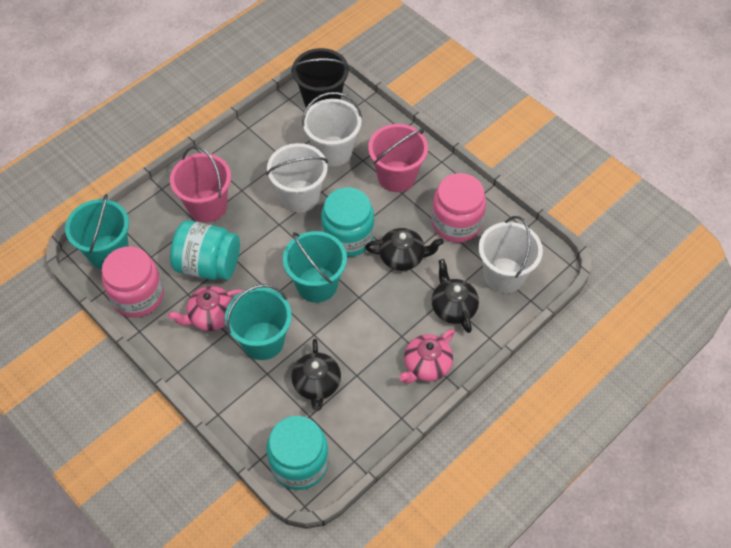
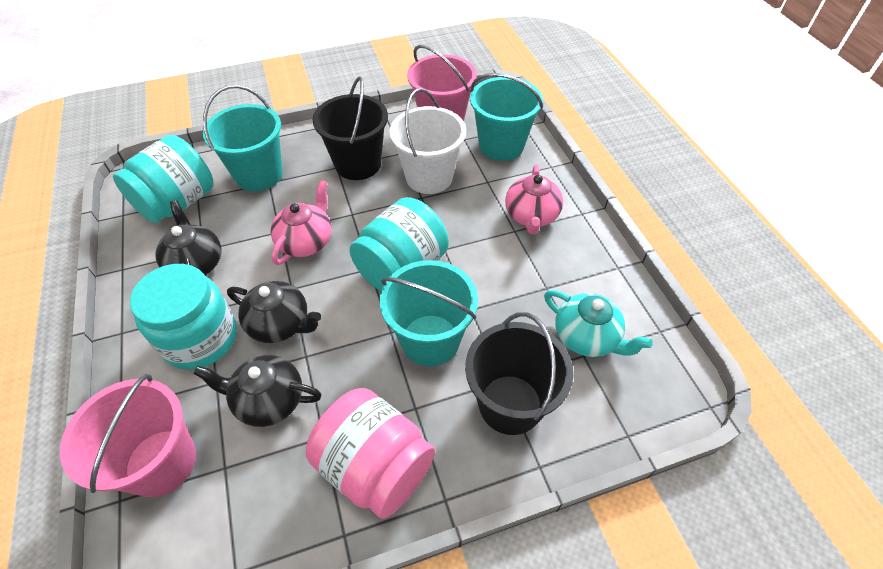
black bucket: 1 -> 2
pink jar: 2 -> 1
turquoise teapot: 0 -> 1
white bucket: 3 -> 1

